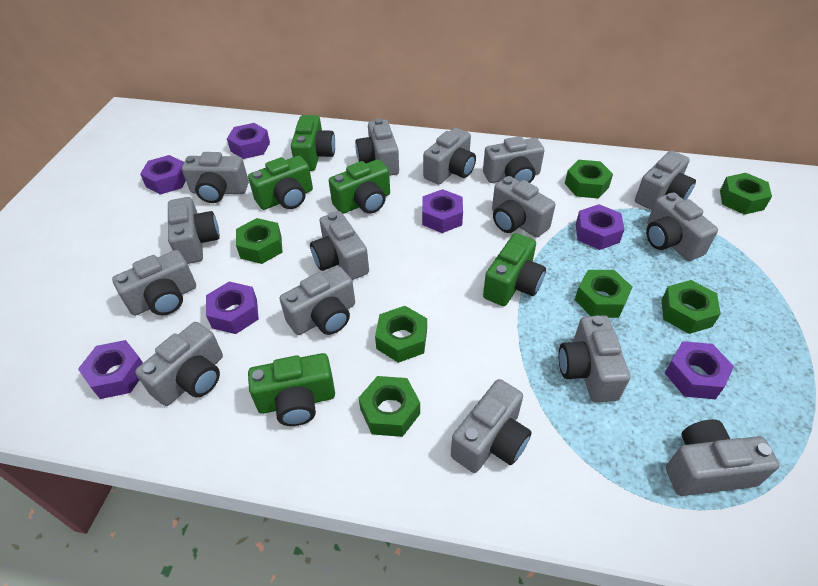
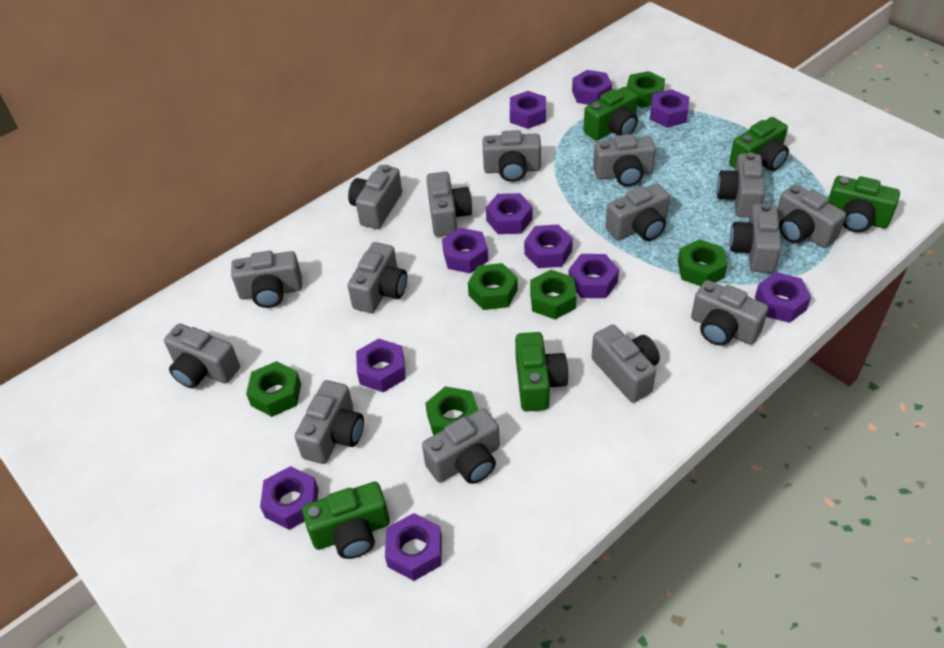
green nut: 7 -> 6
purple nut: 7 -> 11

